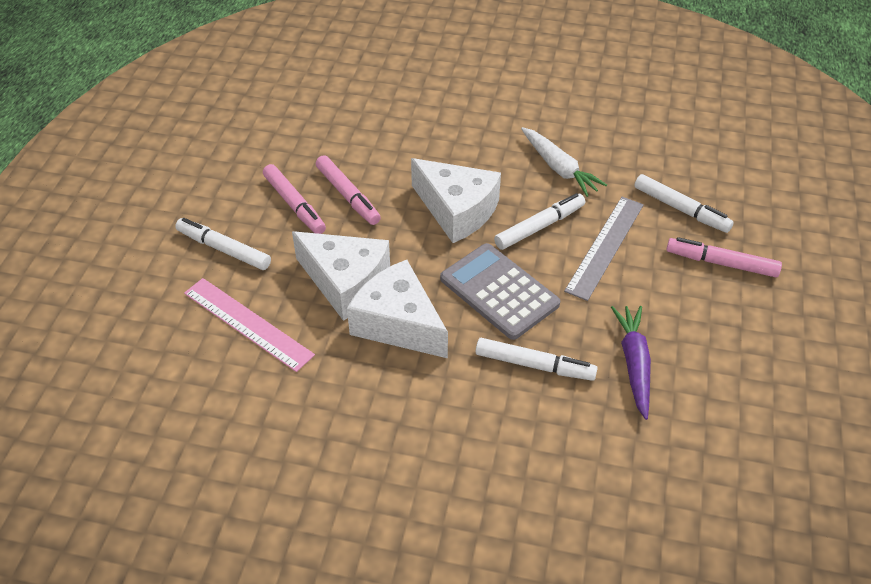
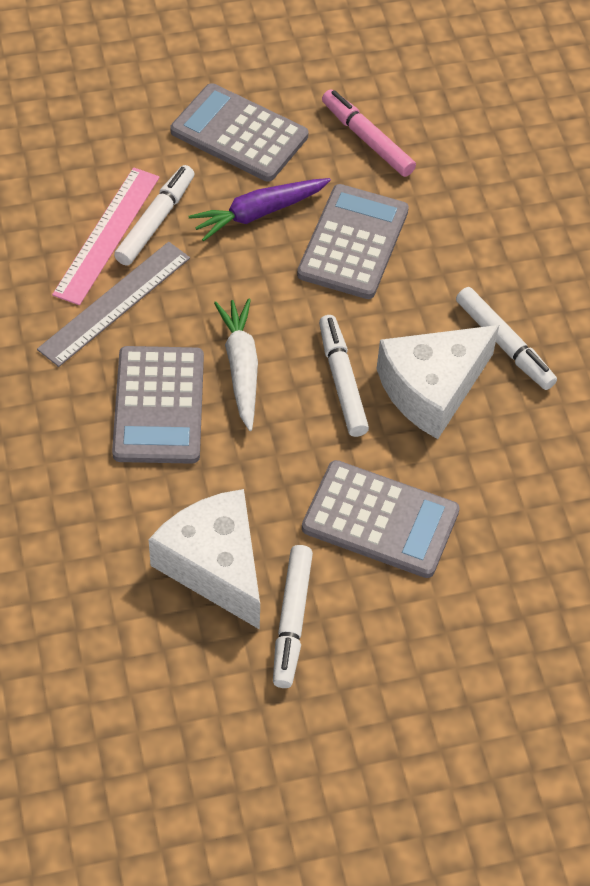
grey calculator: 1 -> 4
pink marker: 3 -> 1
white cheese: 3 -> 2

